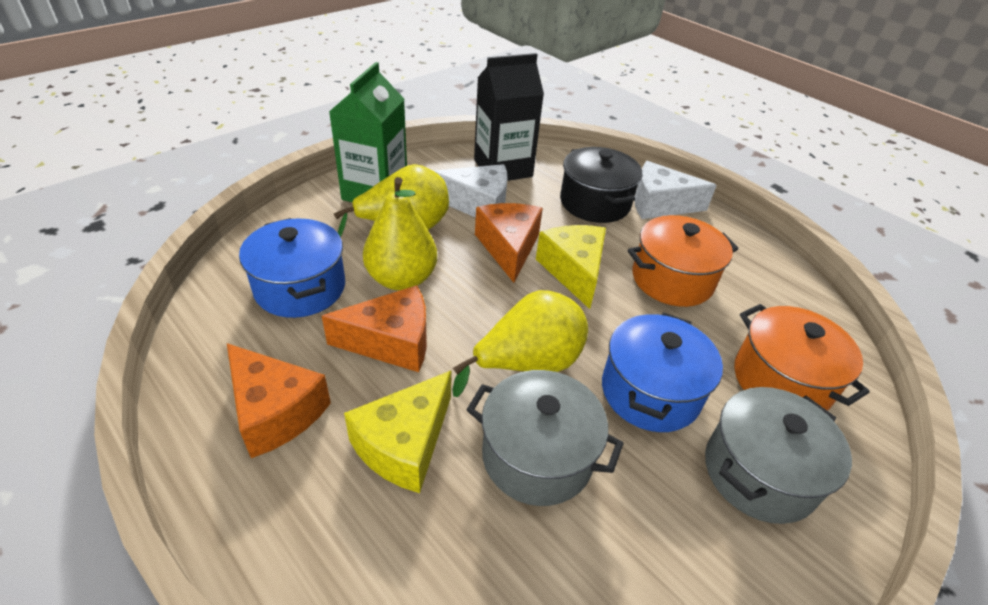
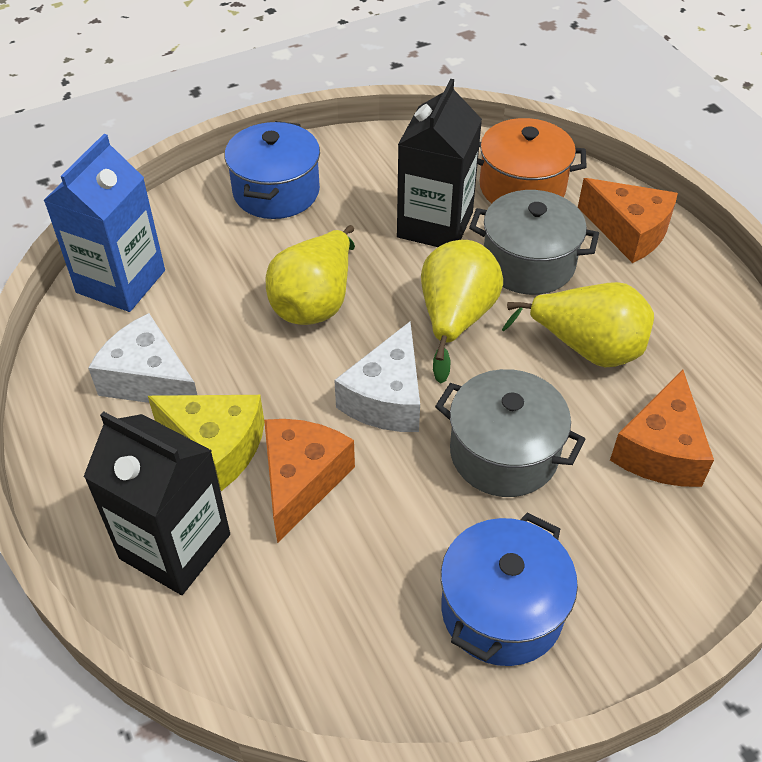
black carton: 1 -> 2
black pot: 1 -> 0
blue carton: 0 -> 1
green carton: 1 -> 0
orange pot: 2 -> 1
yellow cheese: 2 -> 1

